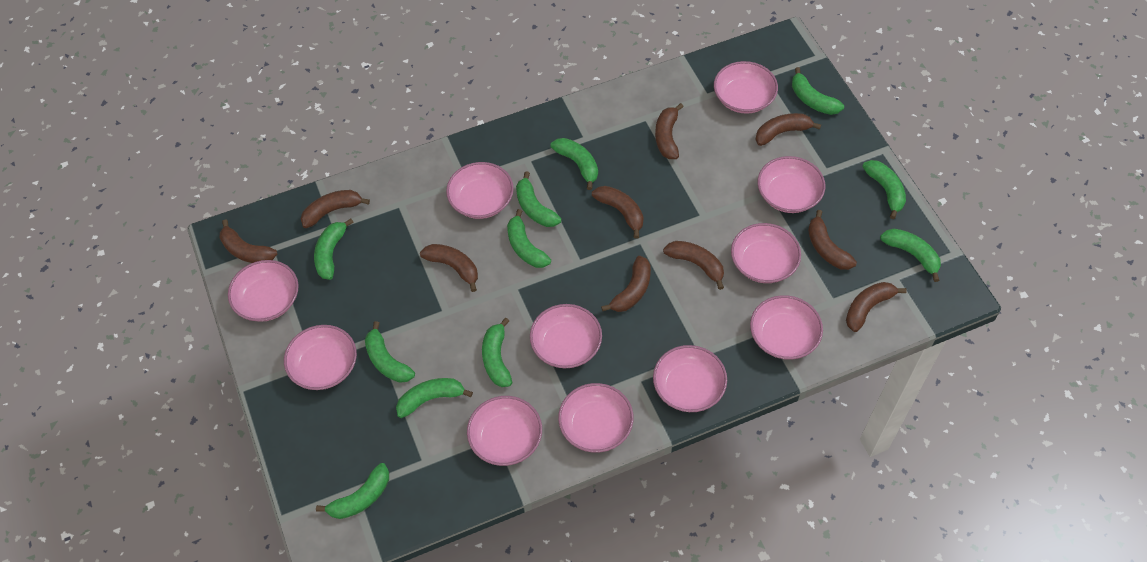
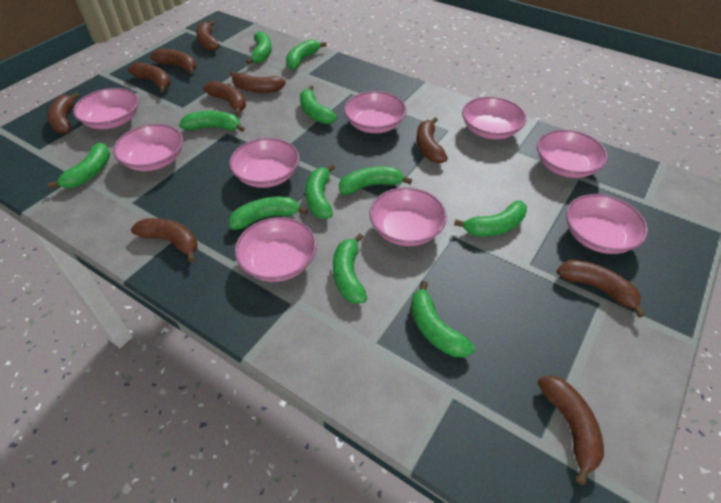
pink bowl: 11 -> 9

